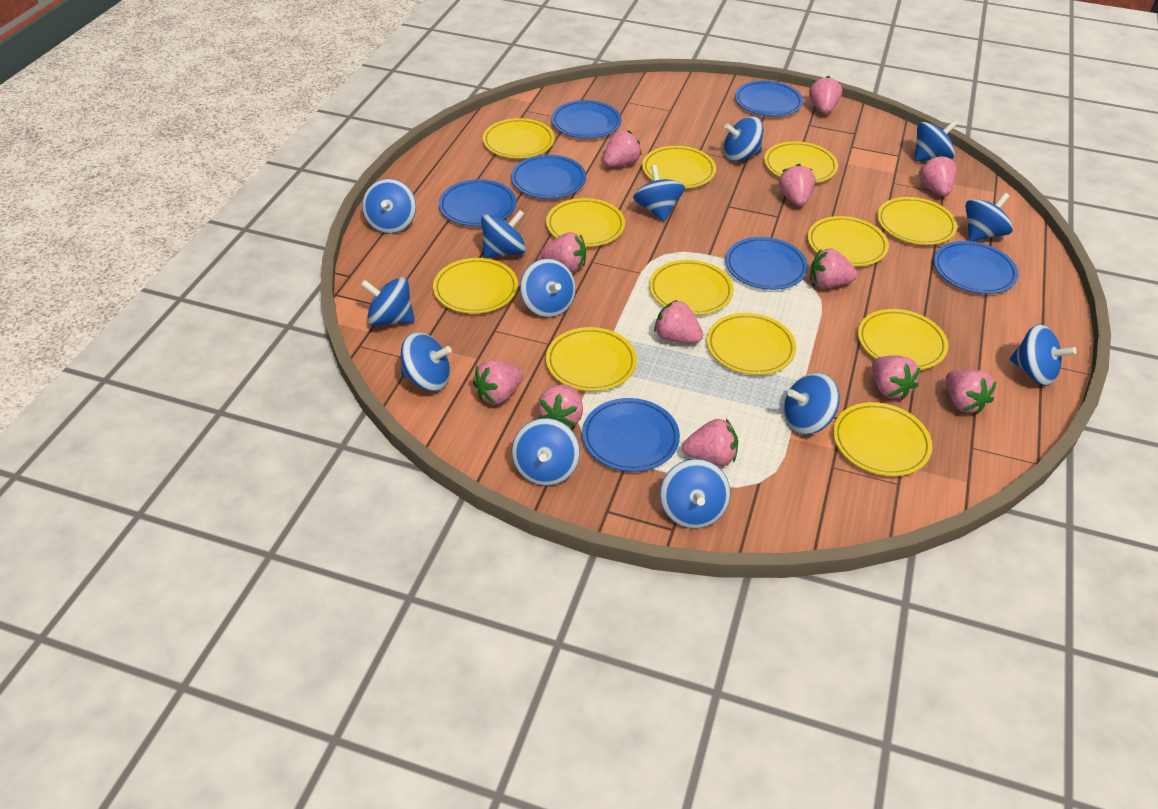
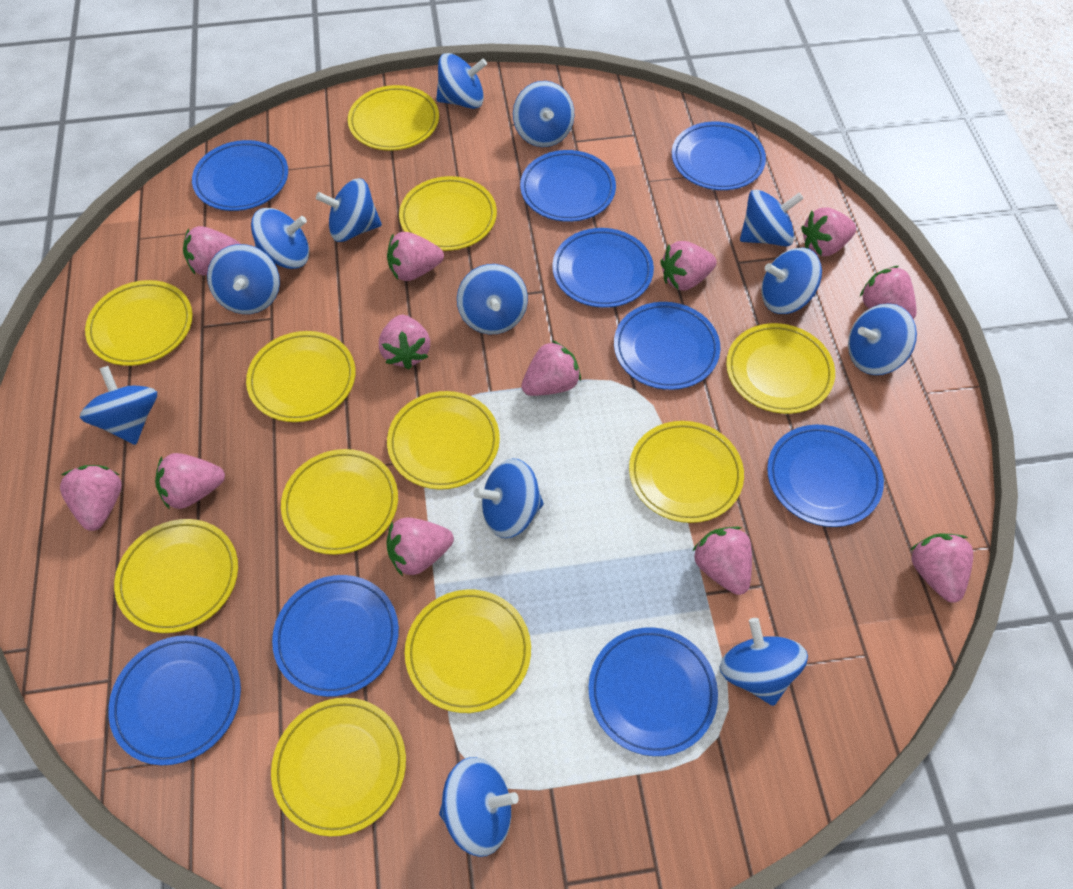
blue plate: 7 -> 9
yellow plate: 12 -> 11

